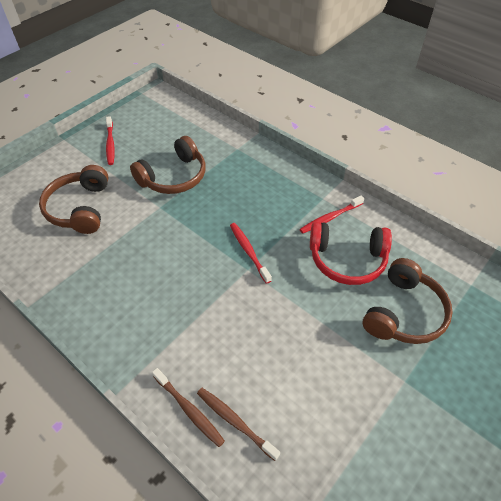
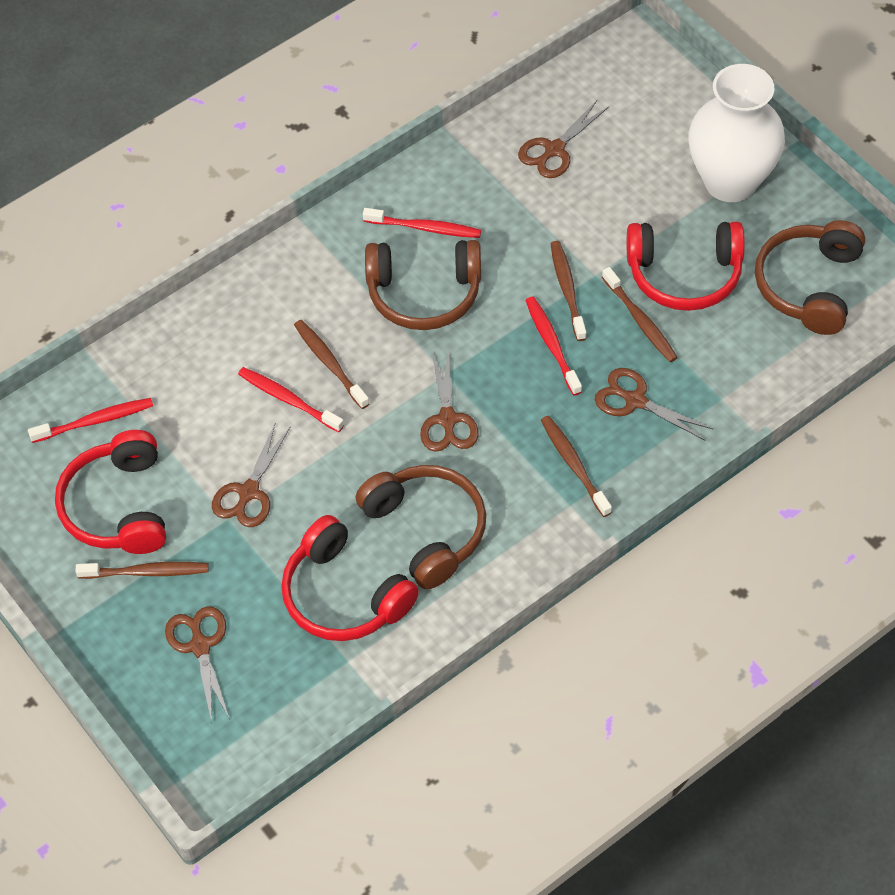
brown scissors: 0 -> 5
brown toothbrush: 2 -> 5
red headphones: 1 -> 3
red toothbrush: 3 -> 4
white vase: 0 -> 1

